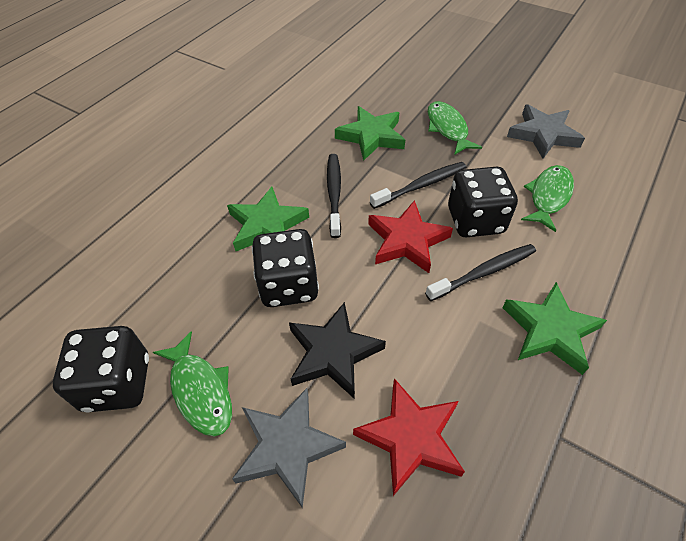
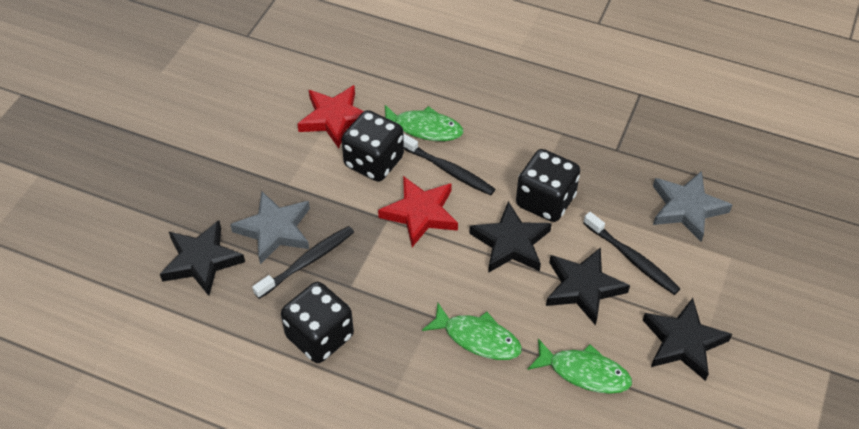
black star: 1 -> 4
green star: 3 -> 0

